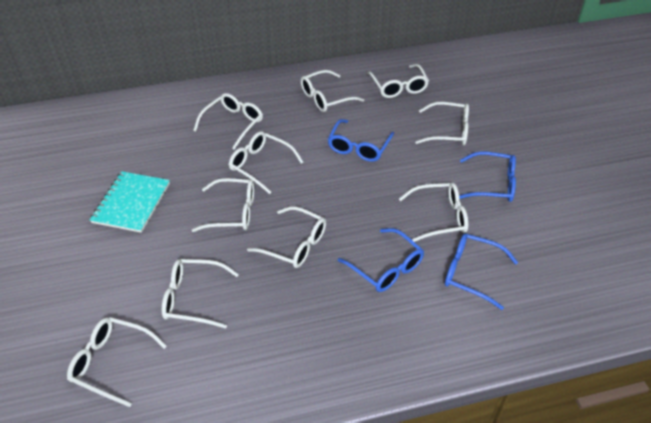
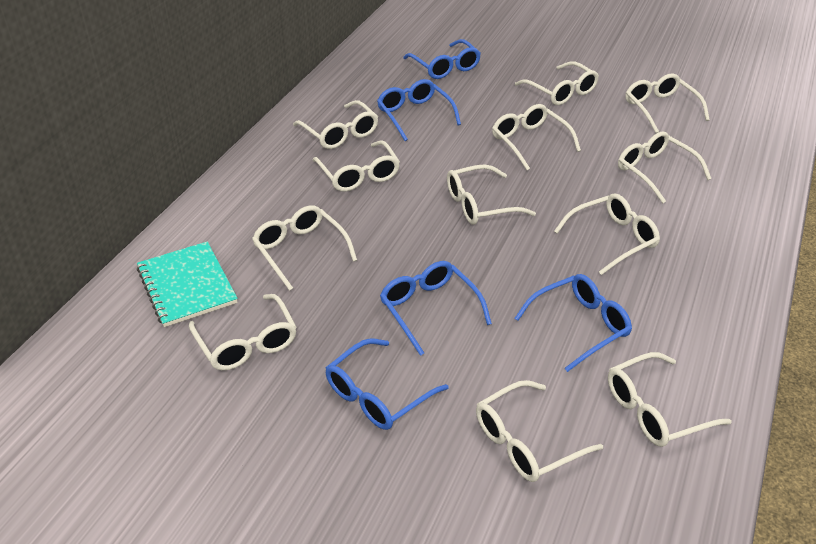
blue glasses: 4 -> 5
white glasses: 10 -> 12

